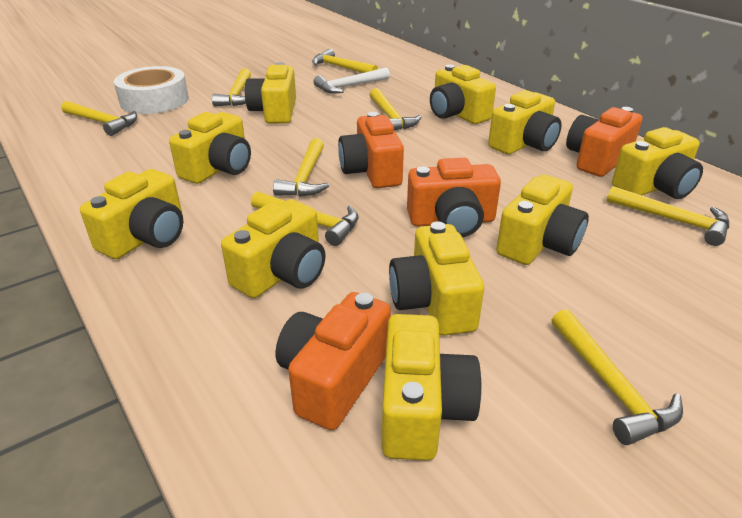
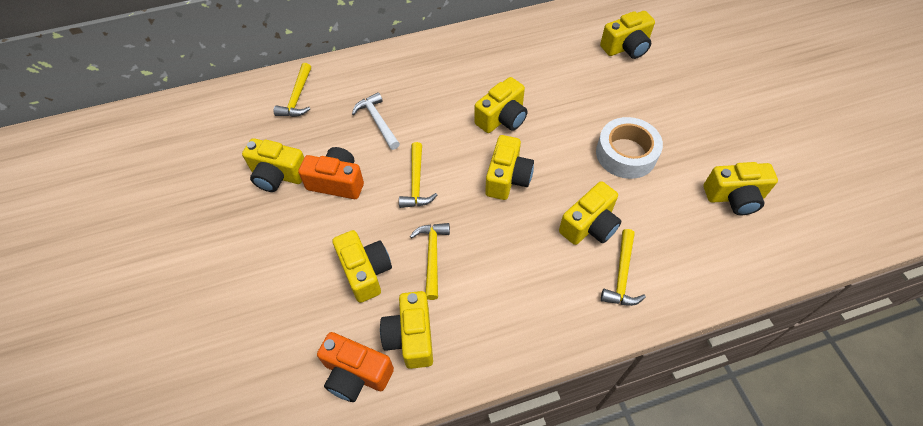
orange camera: 4 -> 2
yellow camera: 10 -> 8
yellow hammer: 8 -> 4

